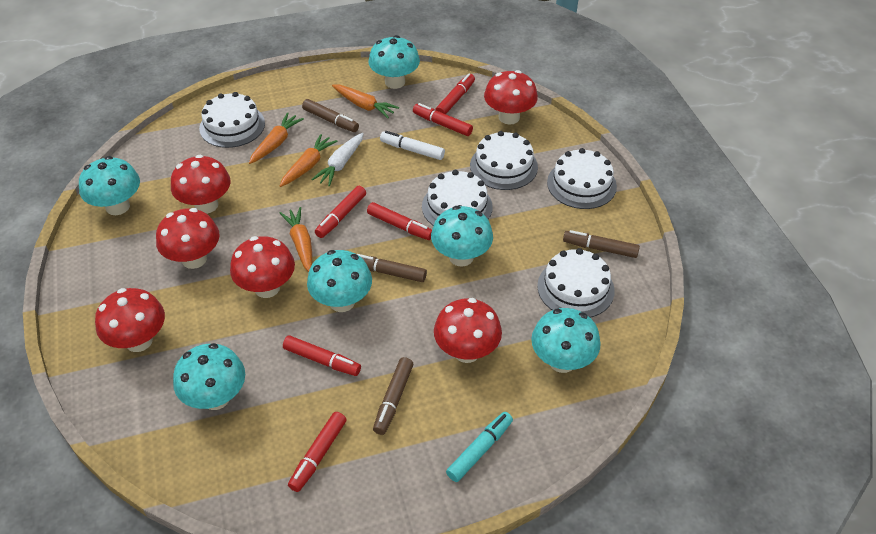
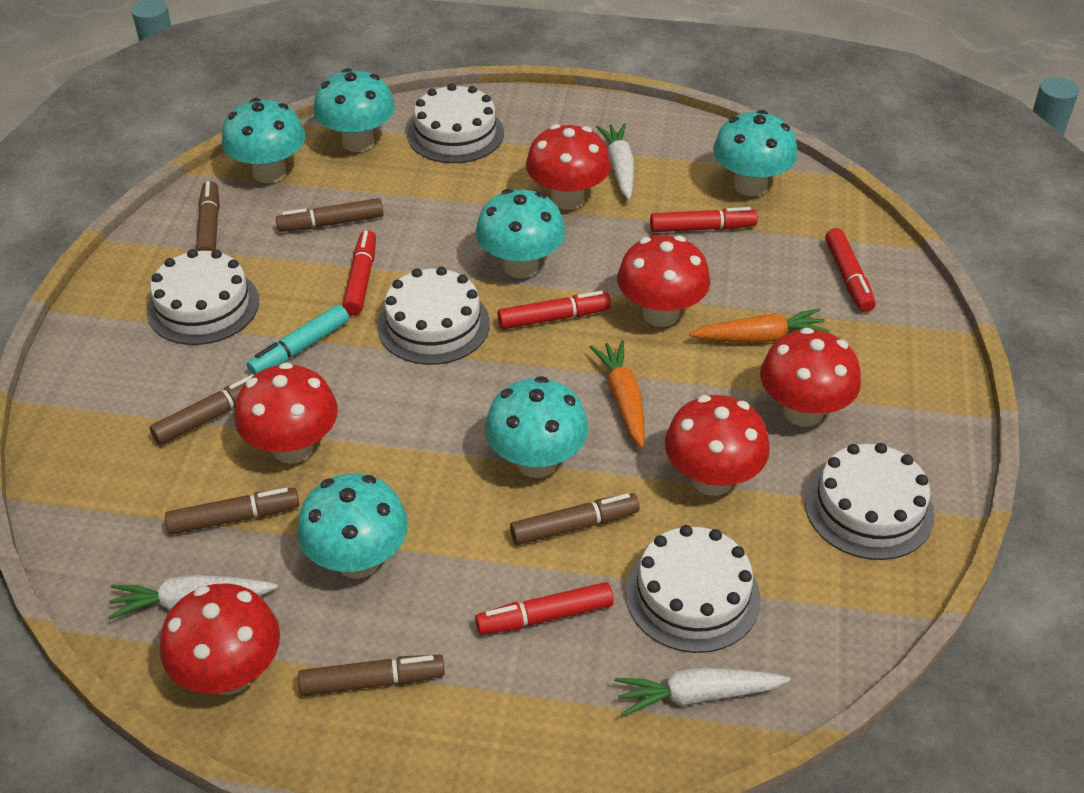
brown marker: 4 -> 6
orange carrot: 4 -> 2
red marker: 6 -> 5
white carrot: 1 -> 3
white marker: 1 -> 0

